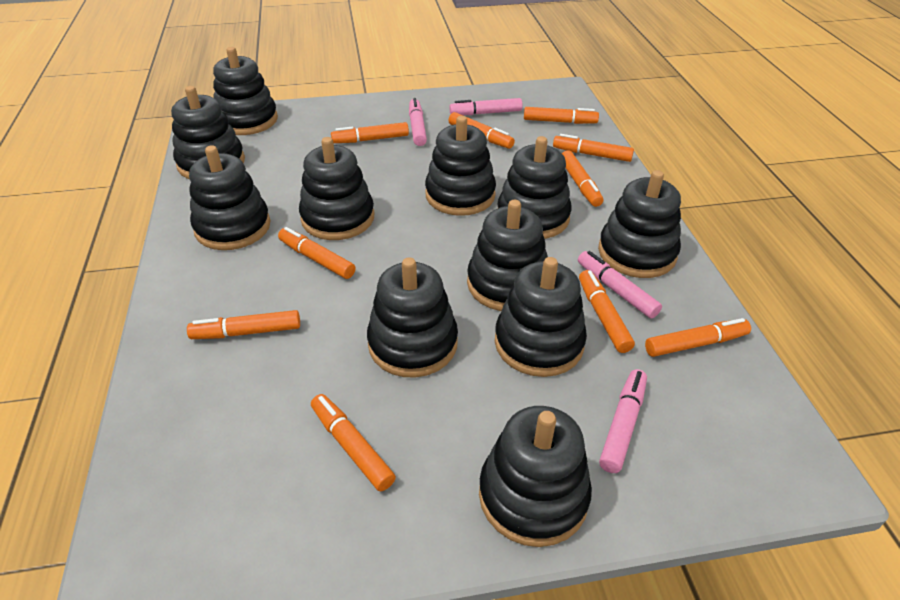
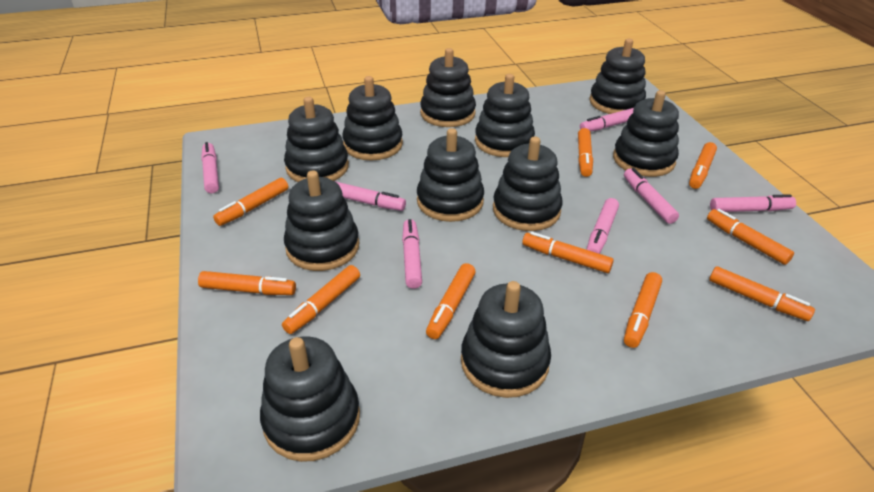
pink marker: 4 -> 7

